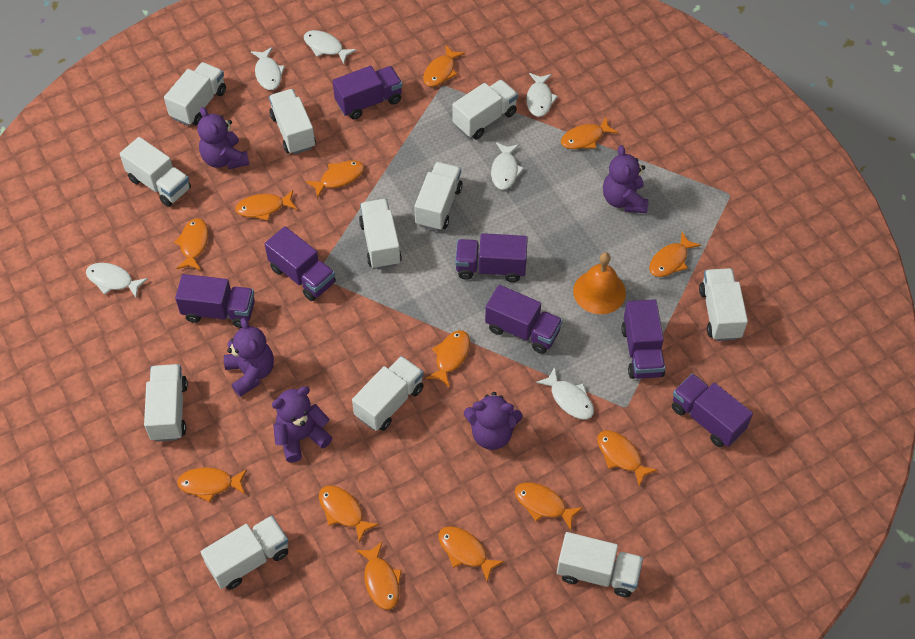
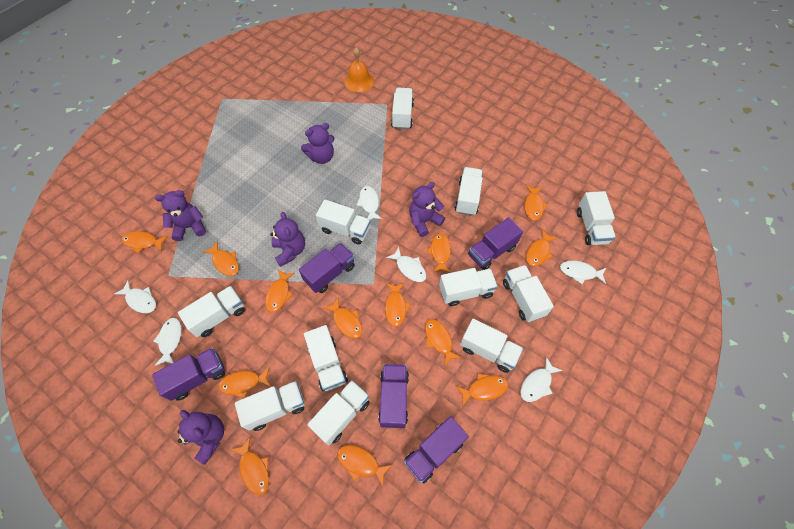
purple truck: 7 -> 5

